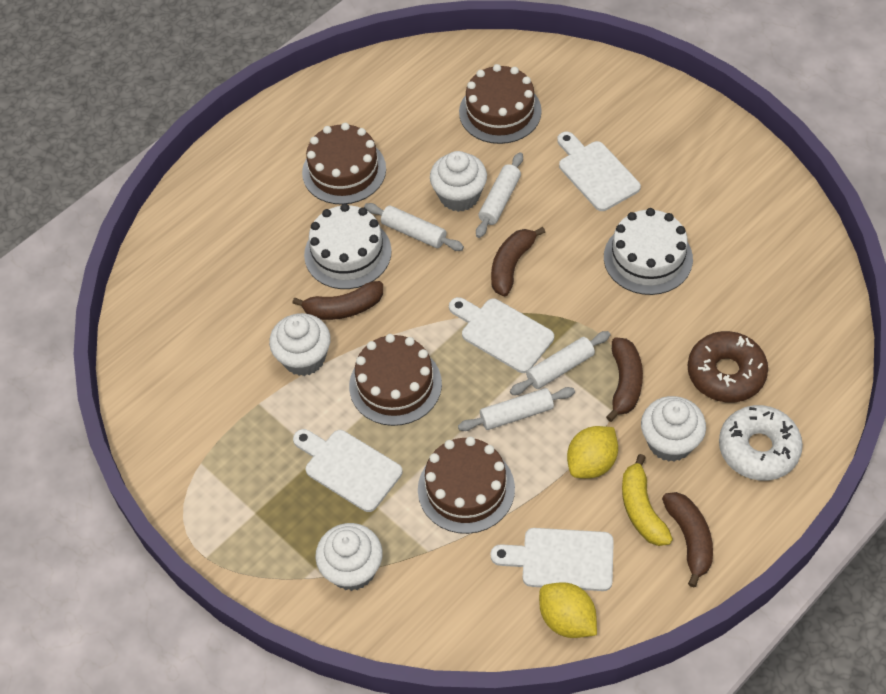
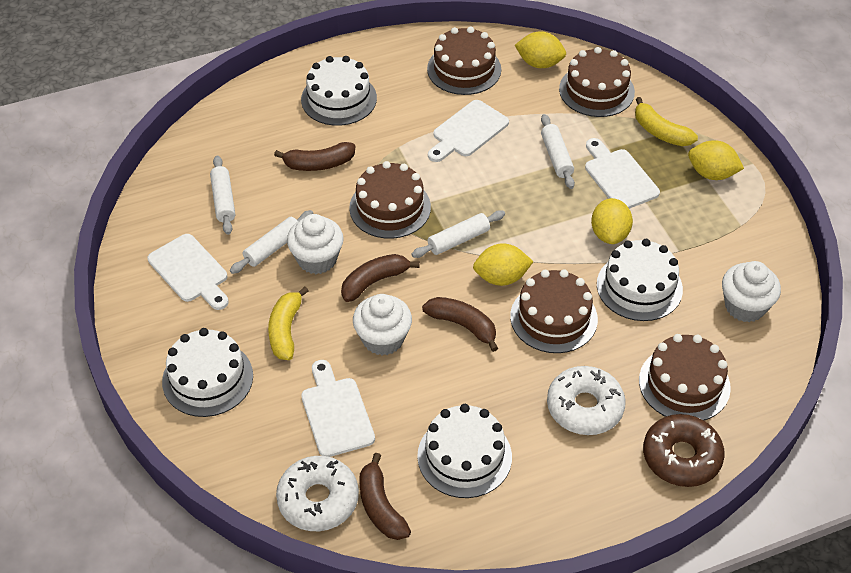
brown cake: 4 -> 5
white cake: 2 -> 4
white cupcake: 4 -> 3
white donut: 1 -> 2
yellow banana: 1 -> 2
yellow lemon: 2 -> 4

